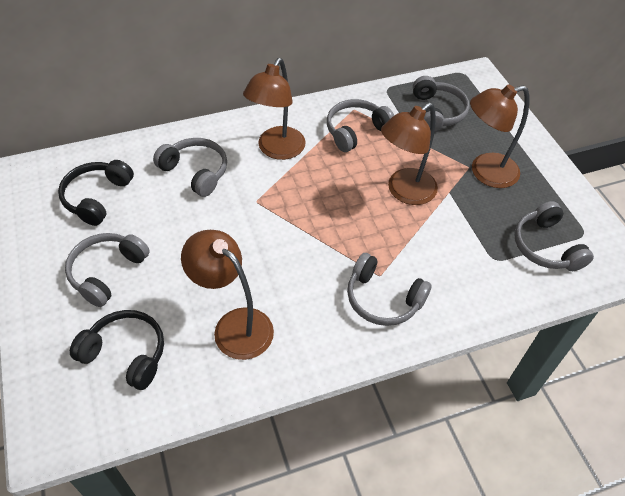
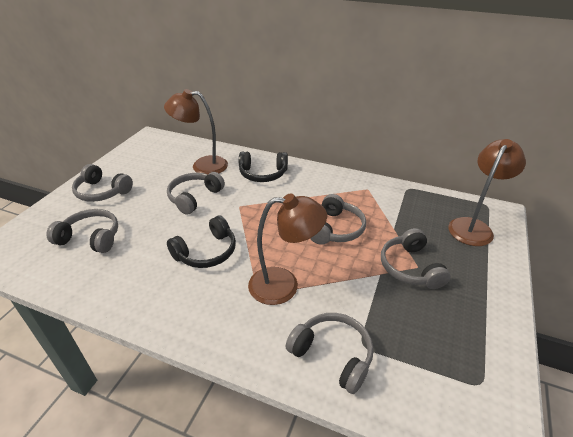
brown lamp: 4 -> 3

